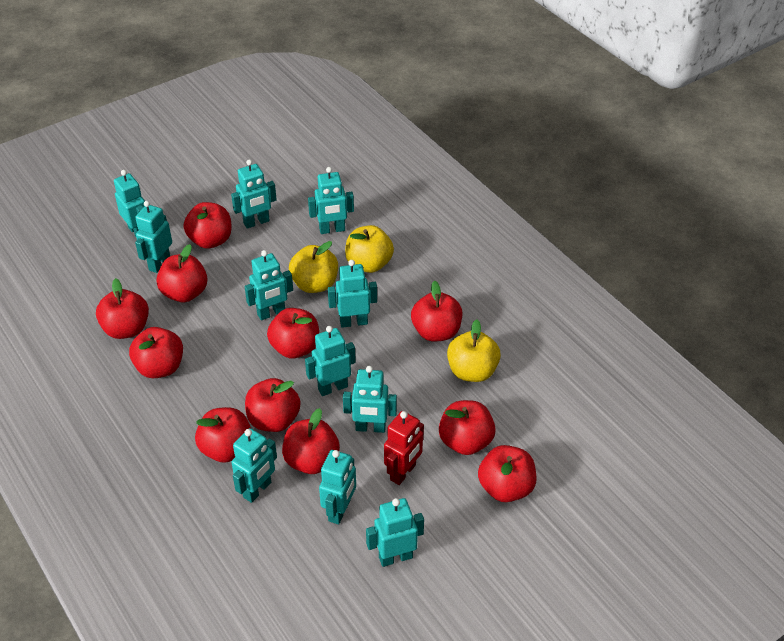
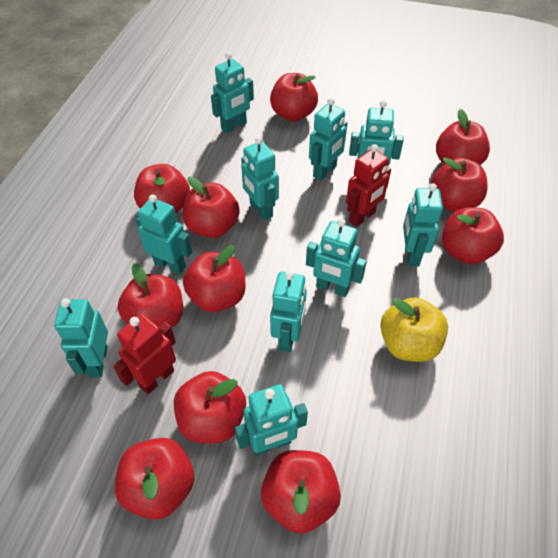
red robot: 1 -> 2
turquoise robot: 11 -> 10
yellow apple: 3 -> 1

